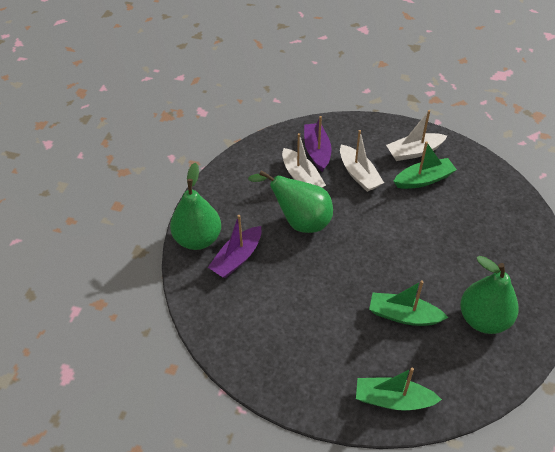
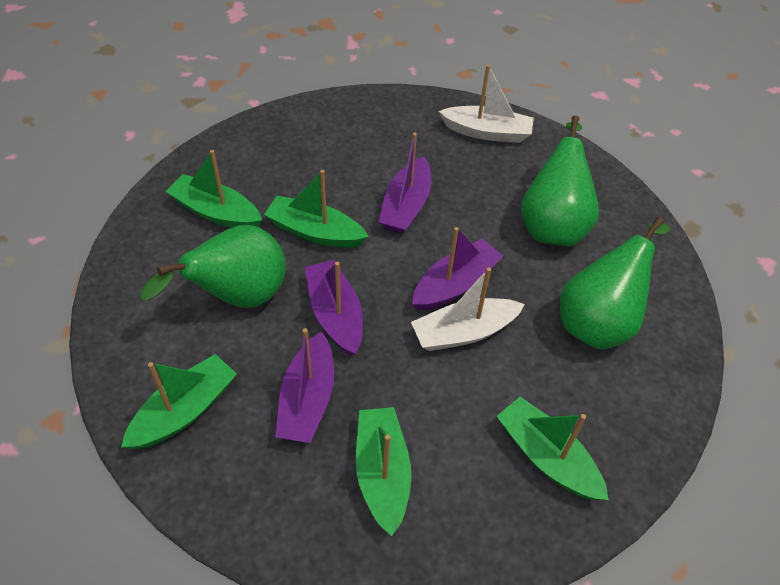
green boat: 3 -> 5
purple boat: 2 -> 4
white boat: 3 -> 2

